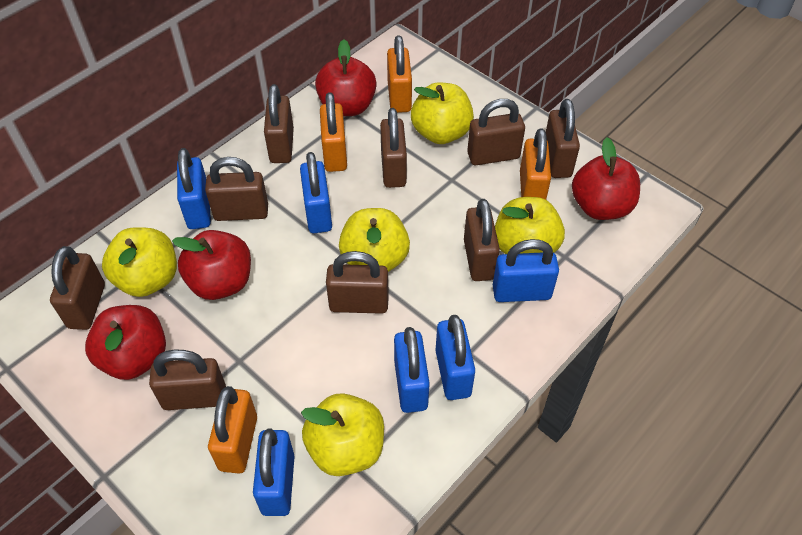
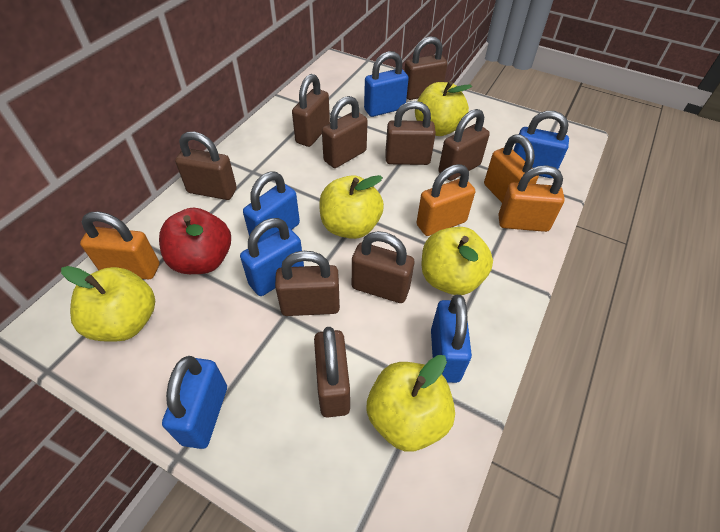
red apple: 4 -> 1

